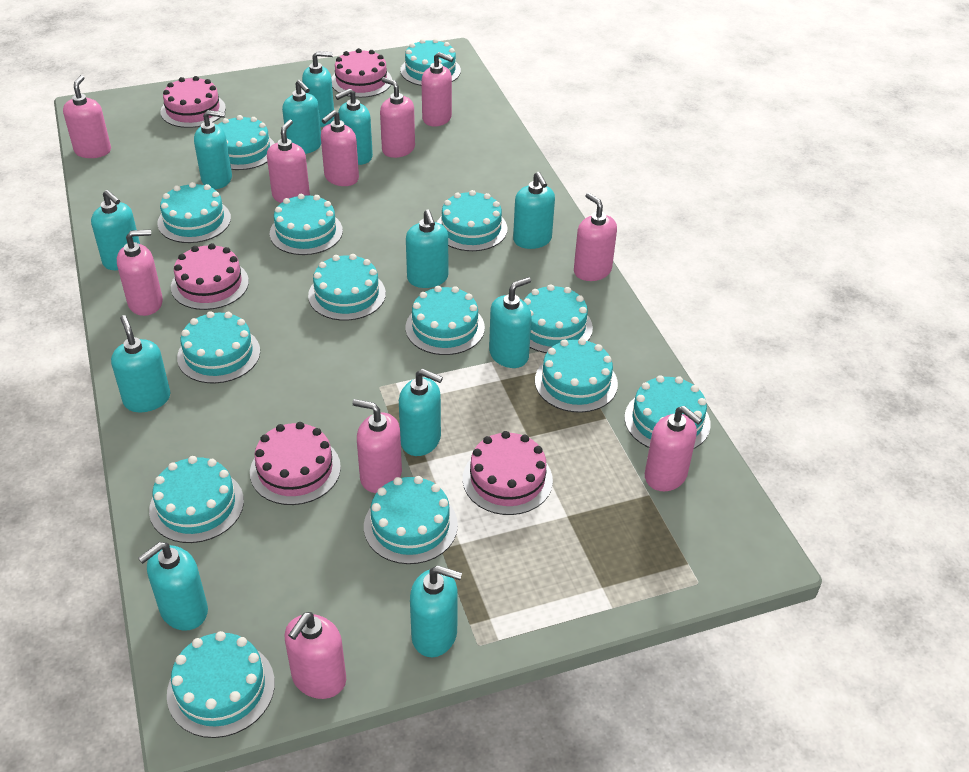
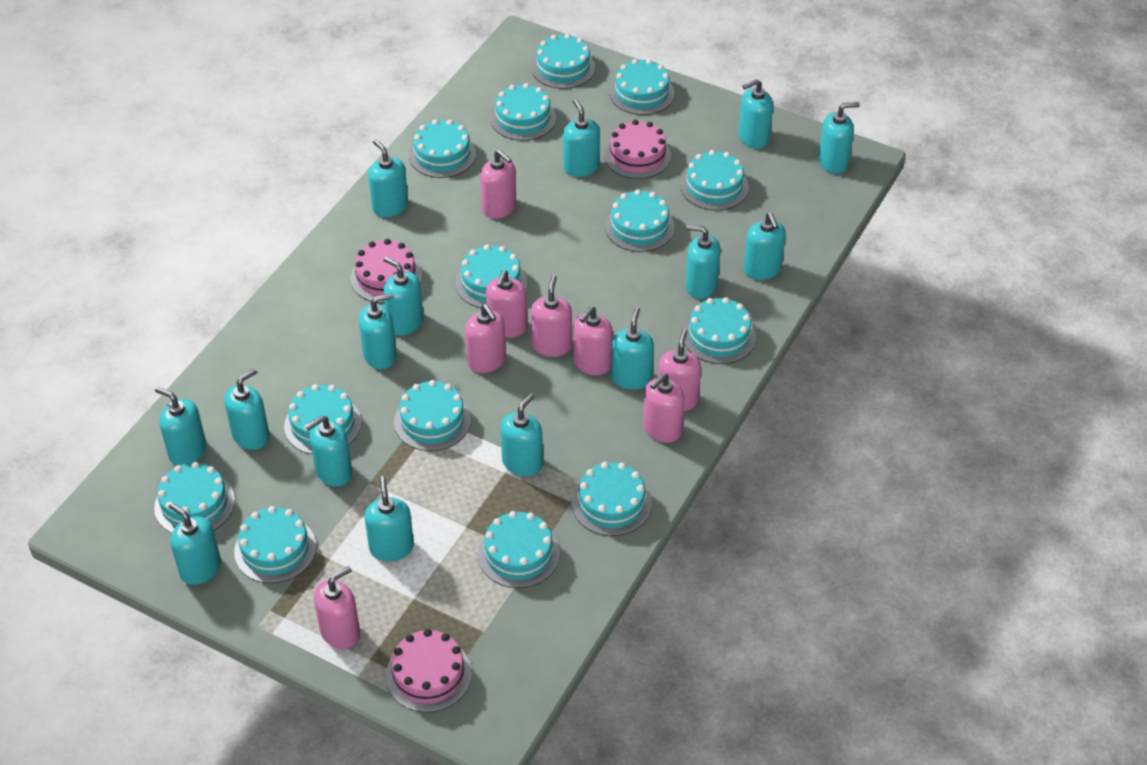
pink cake: 5 -> 3
pink soap dispenser: 10 -> 8
turquoise soap dispenser: 12 -> 15

